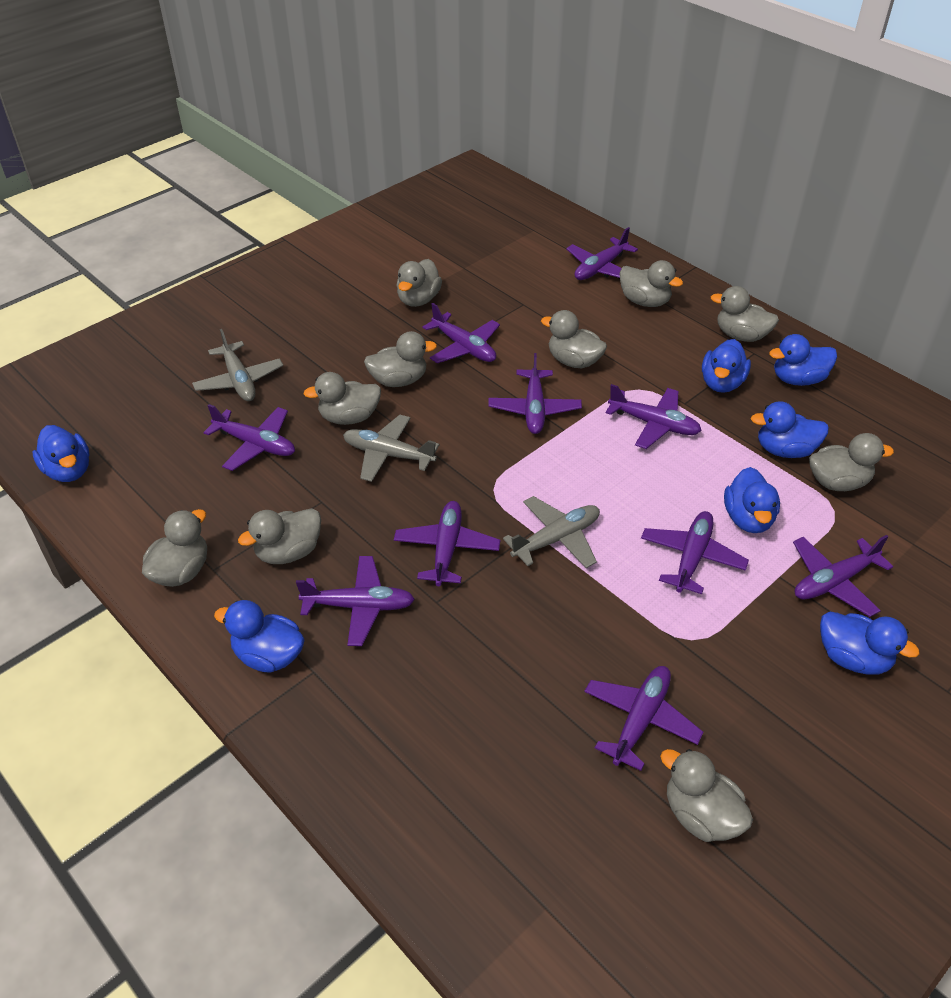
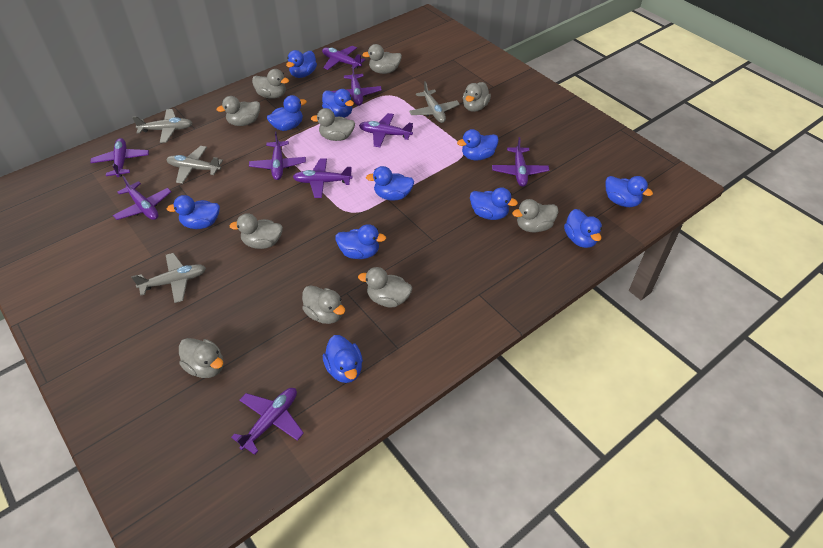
blue duck: 7 -> 11
grey plane: 3 -> 4
purple plane: 10 -> 9

